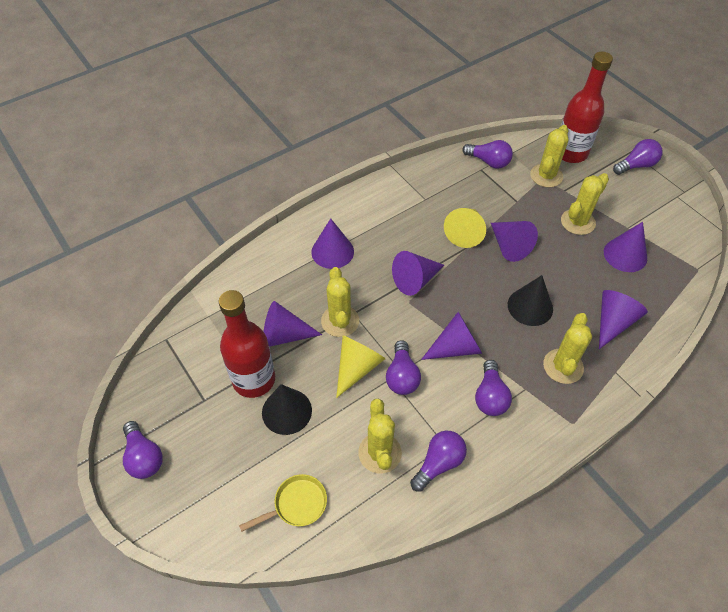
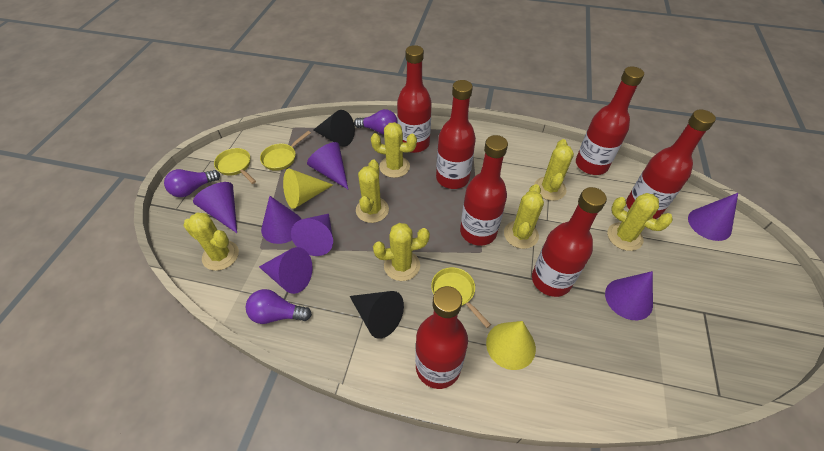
purple light bulb: 6 -> 3
red bottle: 2 -> 7
yellow cactus: 5 -> 7
yellow pan: 1 -> 3

